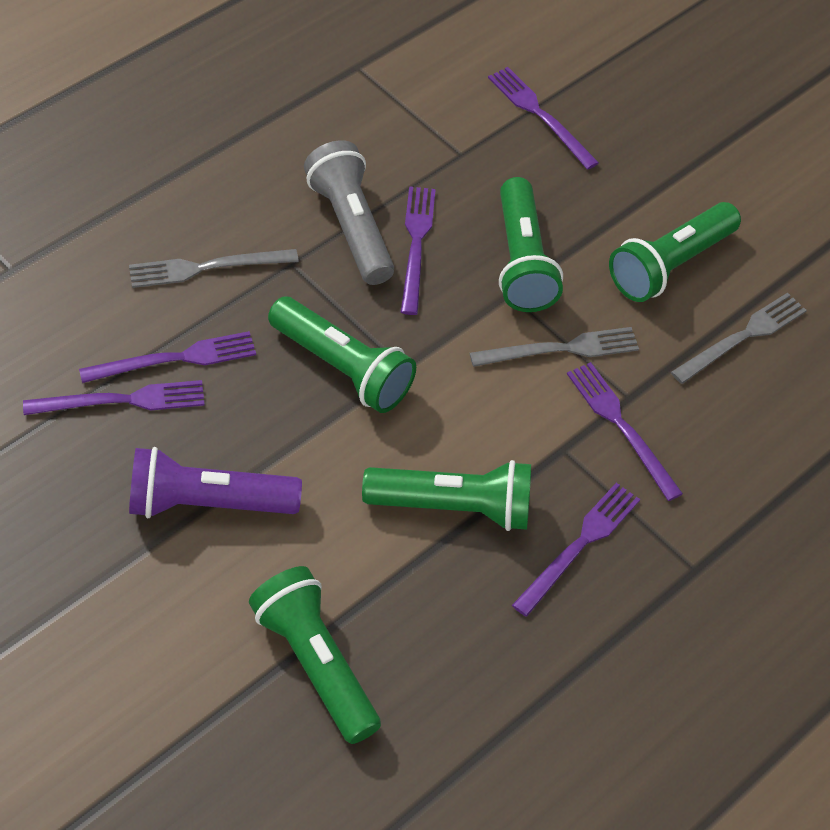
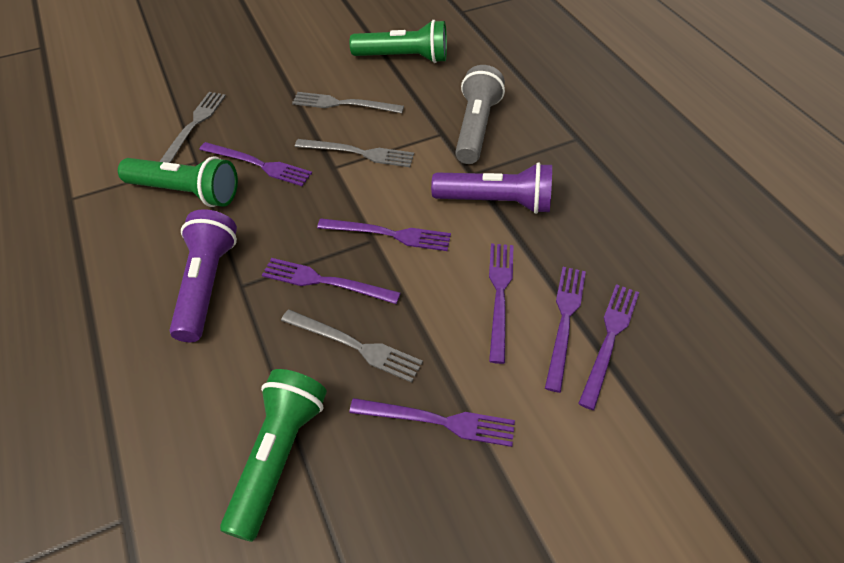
green flashlight: 5 -> 3
grey fork: 3 -> 4
purple flashlight: 1 -> 2
purple fork: 6 -> 7

